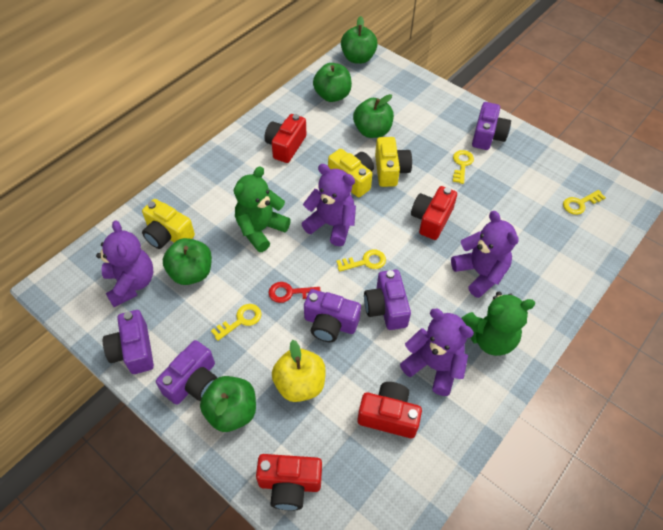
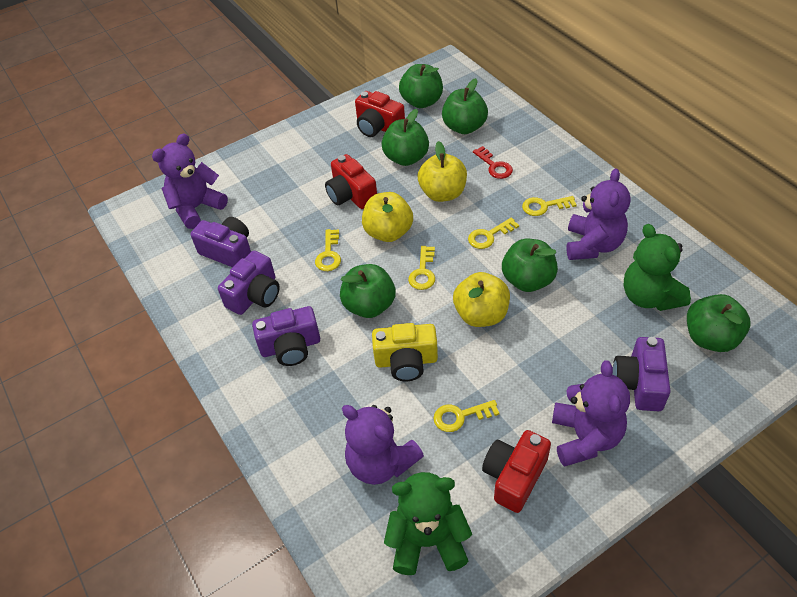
green apple: 5 -> 6
purple camera: 5 -> 4
red camera: 4 -> 3
yellow apple: 1 -> 3
yellow camera: 3 -> 1
yellow key: 4 -> 5

